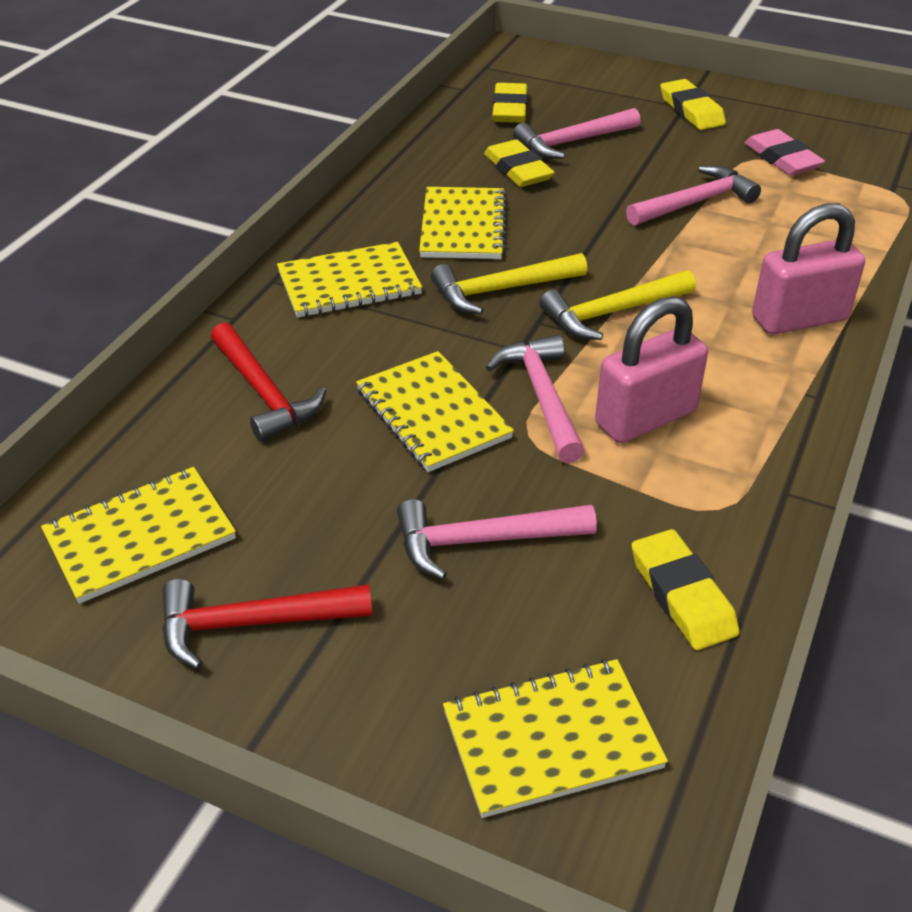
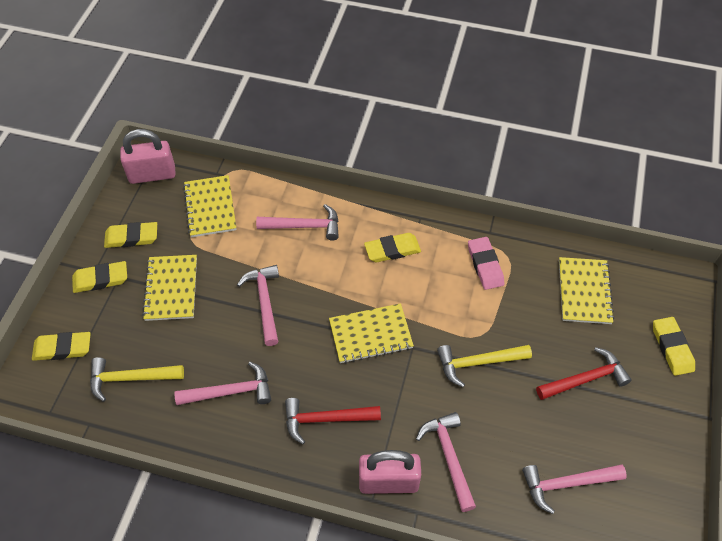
pink hammer: 4 -> 5
yellow eraser: 4 -> 5
yellow notebook: 5 -> 4

